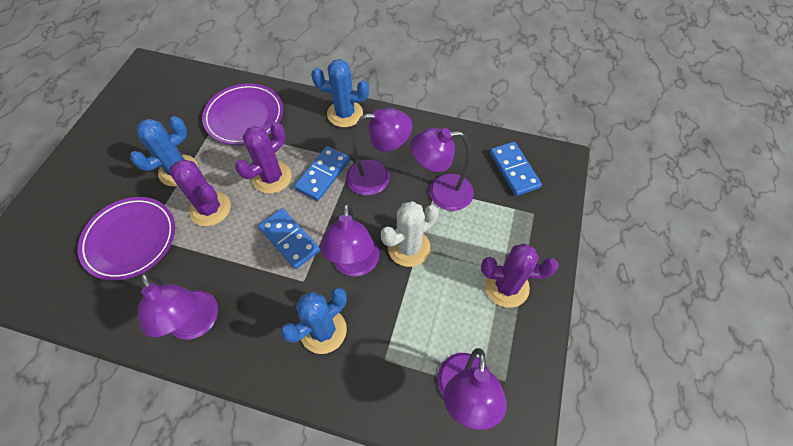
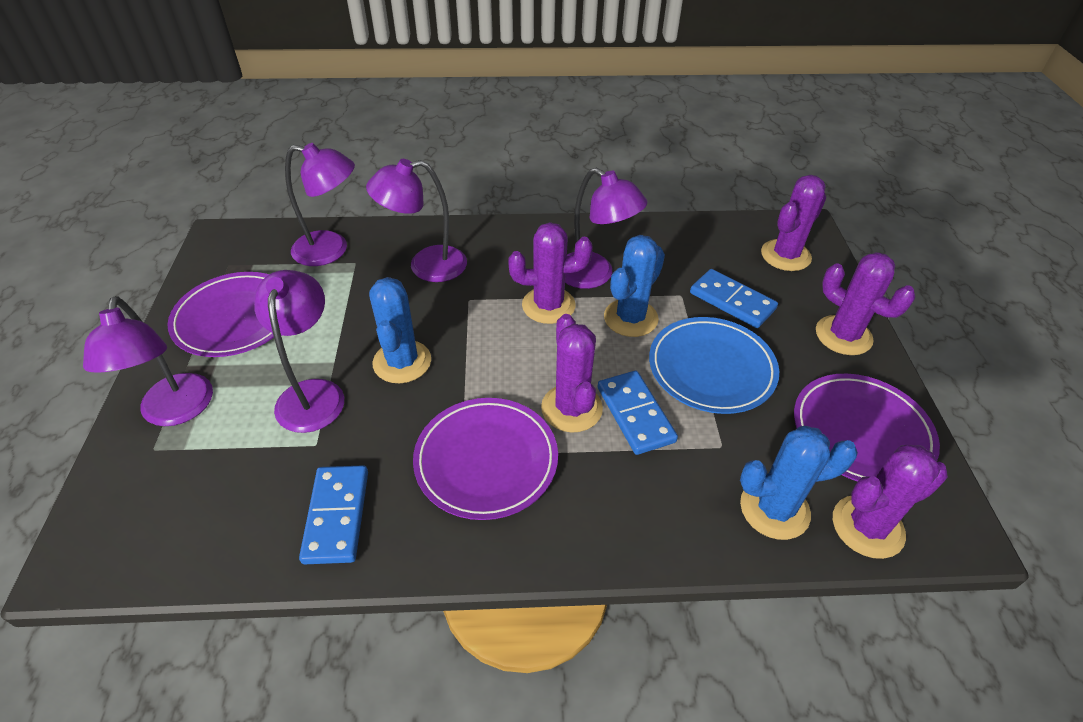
blue plate: 0 -> 1
purple cactus: 3 -> 5
purple plate: 2 -> 3
white cactus: 1 -> 0

